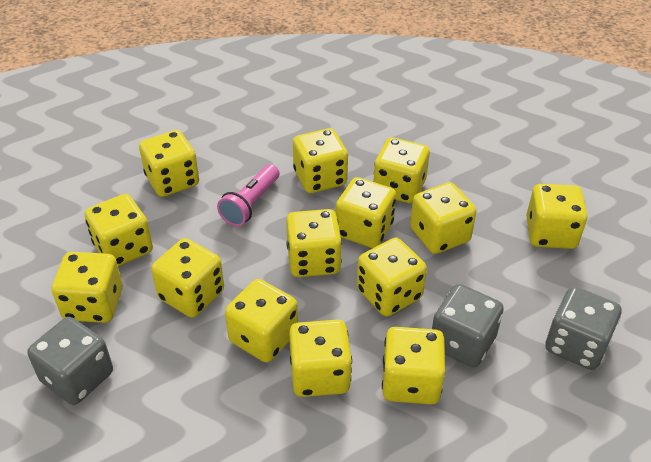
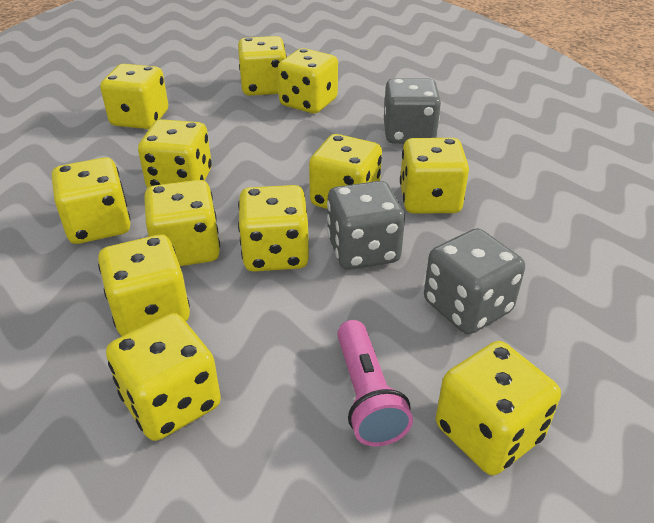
yellow dice: 14 -> 12

